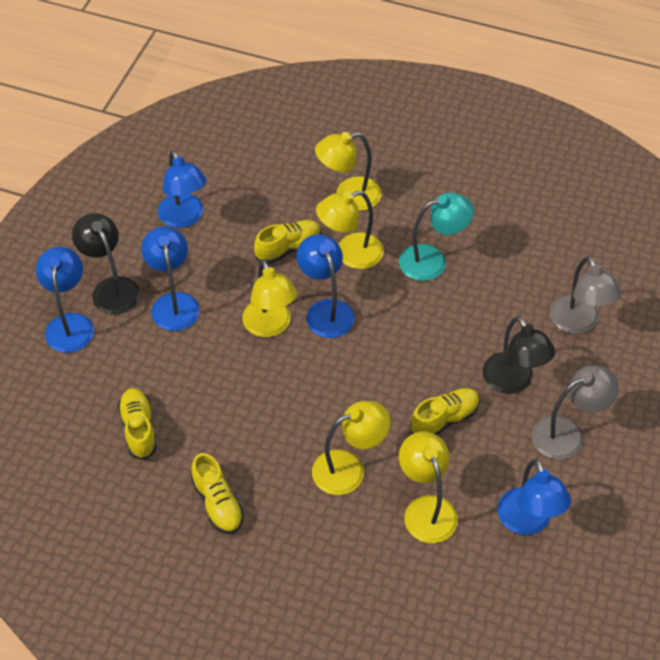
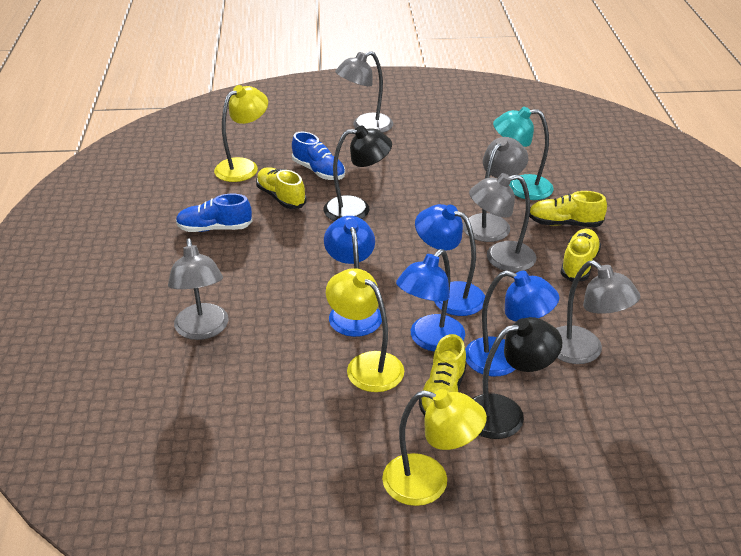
blue lamp: 5 -> 4
blue shoe: 0 -> 2
grey lamp: 2 -> 5
yellow lamp: 5 -> 3

